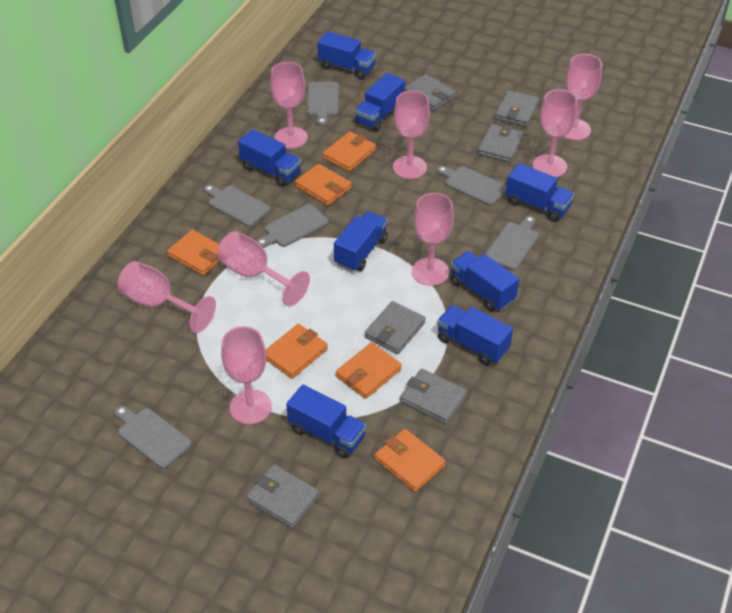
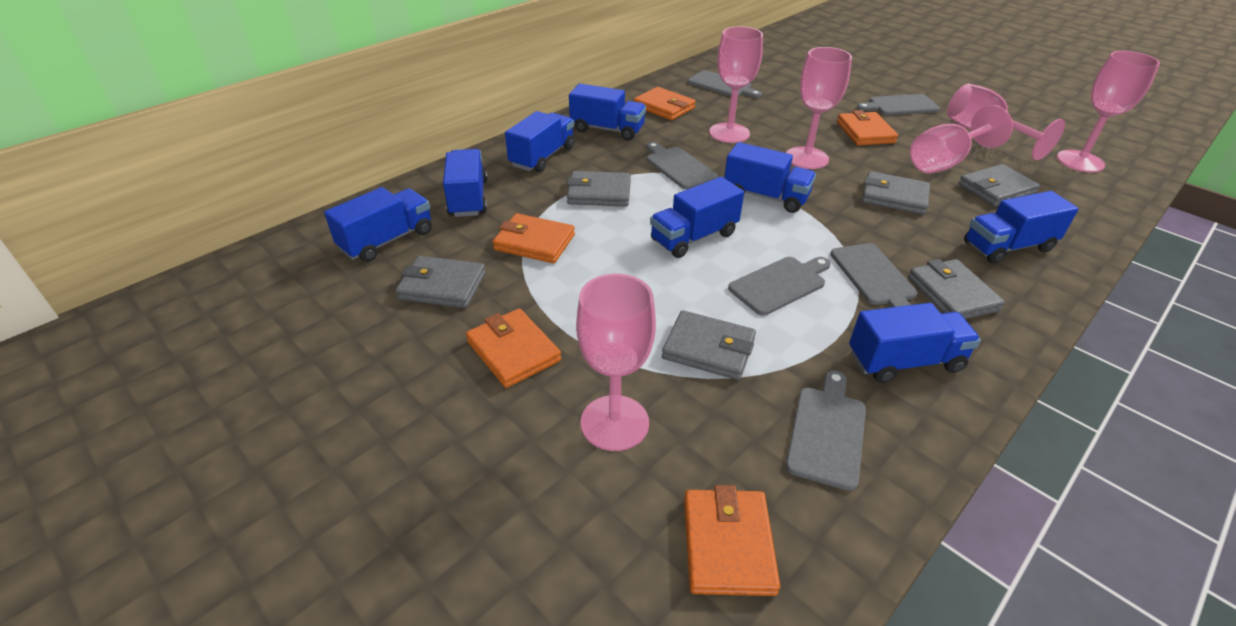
orange wallet: 6 -> 5
pink goblet: 8 -> 6

